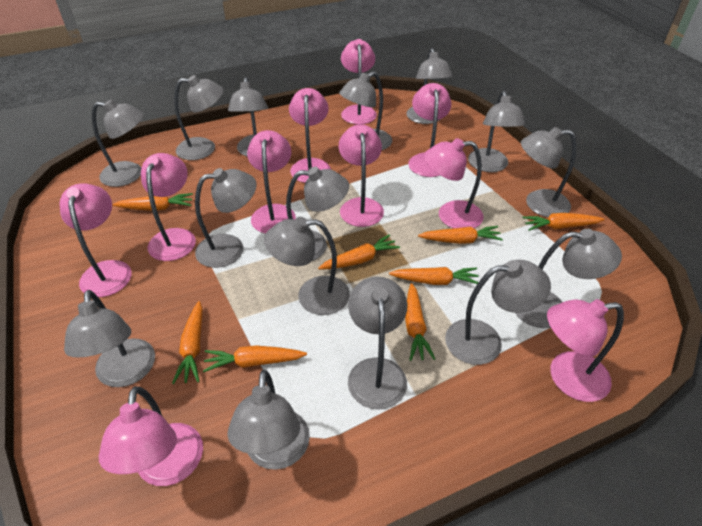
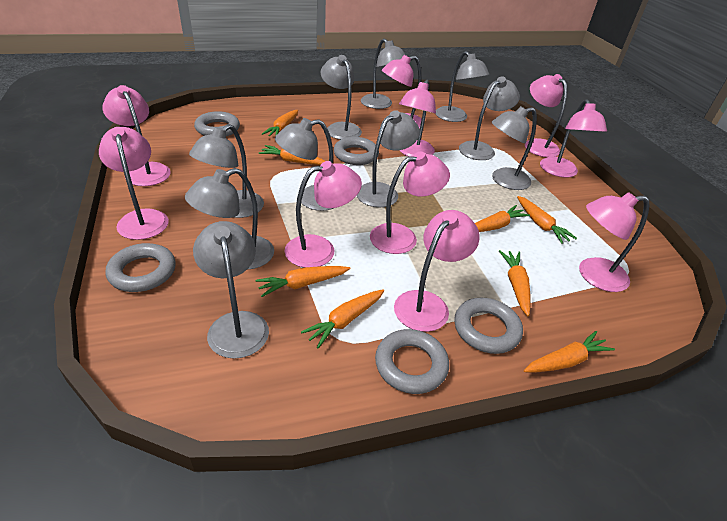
grey lamp: 15 -> 10
grey ring: 0 -> 5

